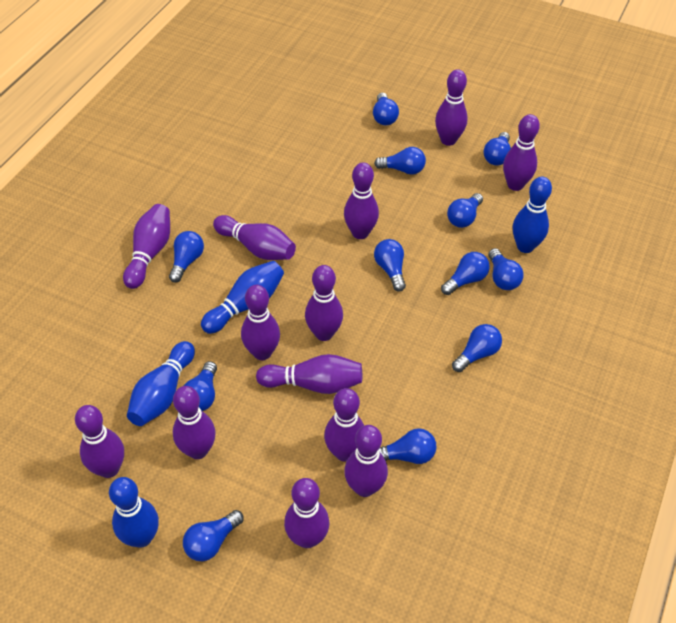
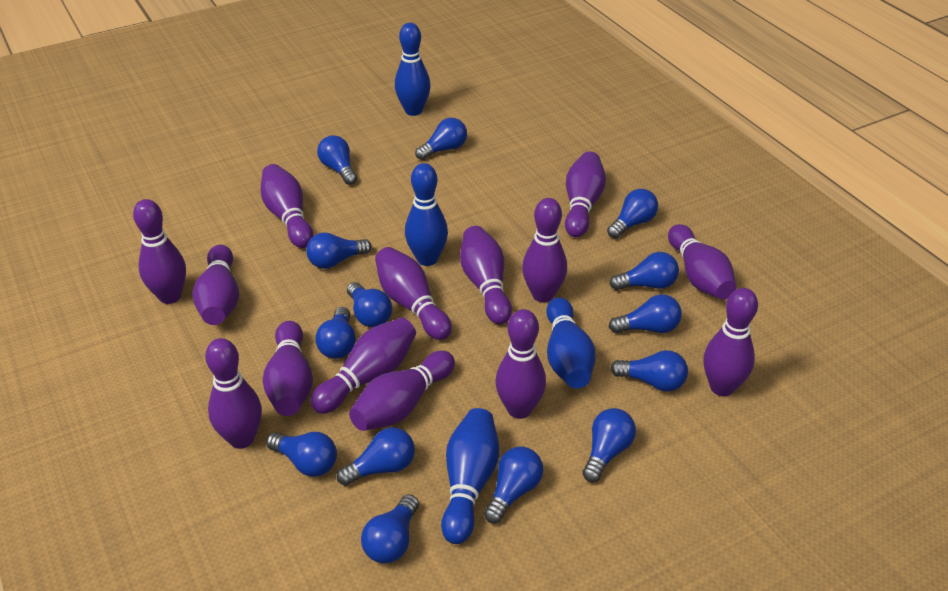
blue light bulb: 12 -> 14
purple bowling pin: 13 -> 14

